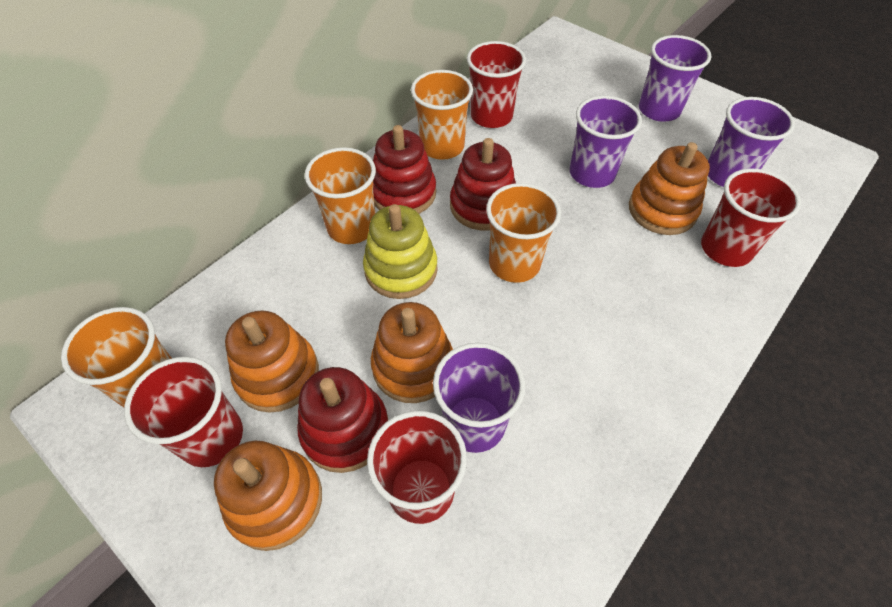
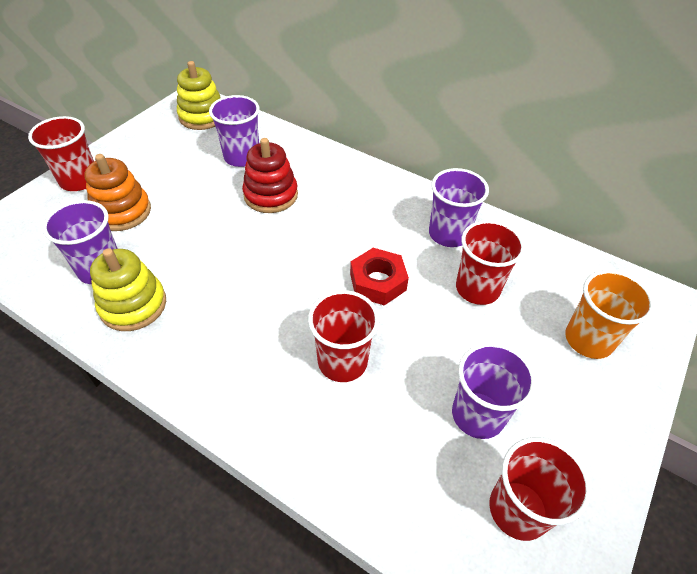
orange cup: 4 -> 1
orange stacking toy: 4 -> 1
red nut: 0 -> 1
red stacking toy: 3 -> 1
yellow stacking toy: 1 -> 2

